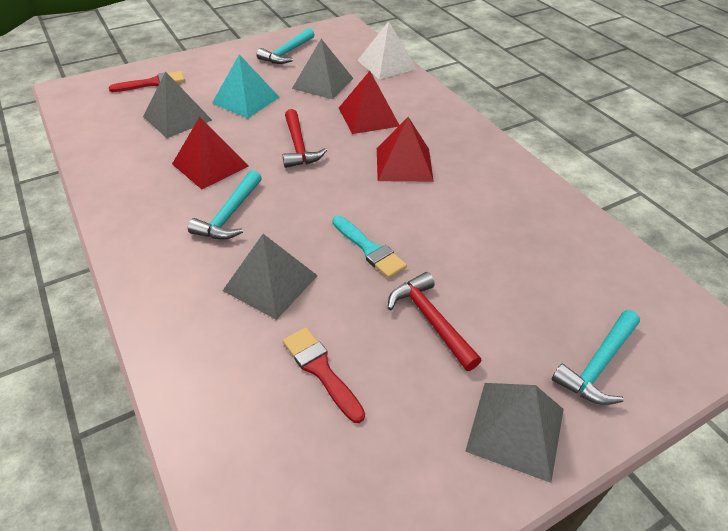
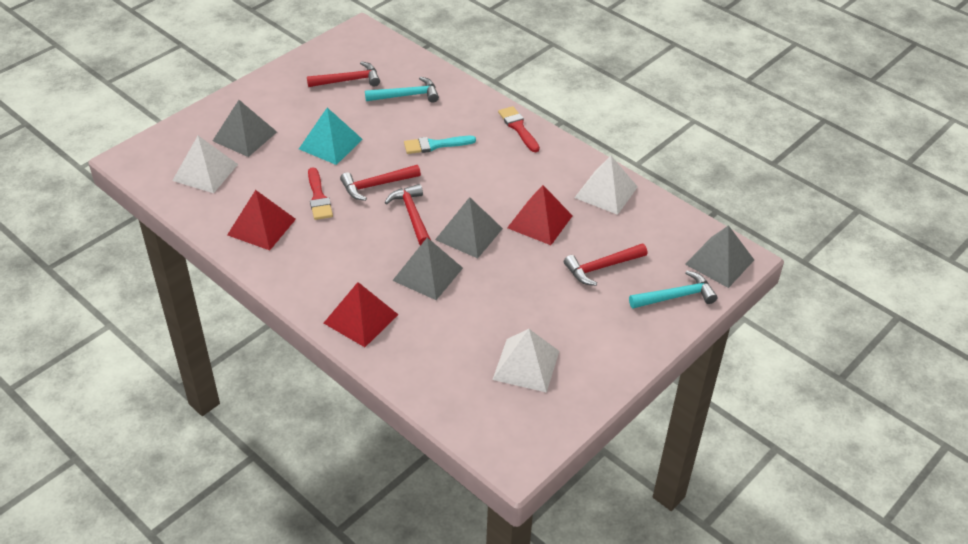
red hammer: 2 -> 4
turquoise hammer: 3 -> 2
white pyramid: 1 -> 3

